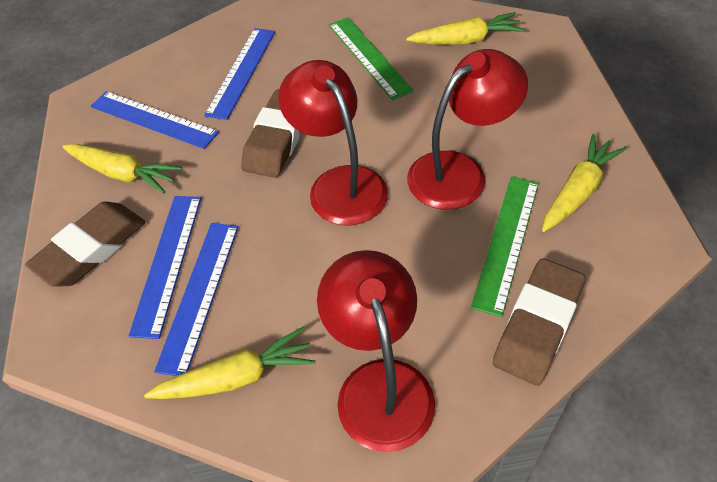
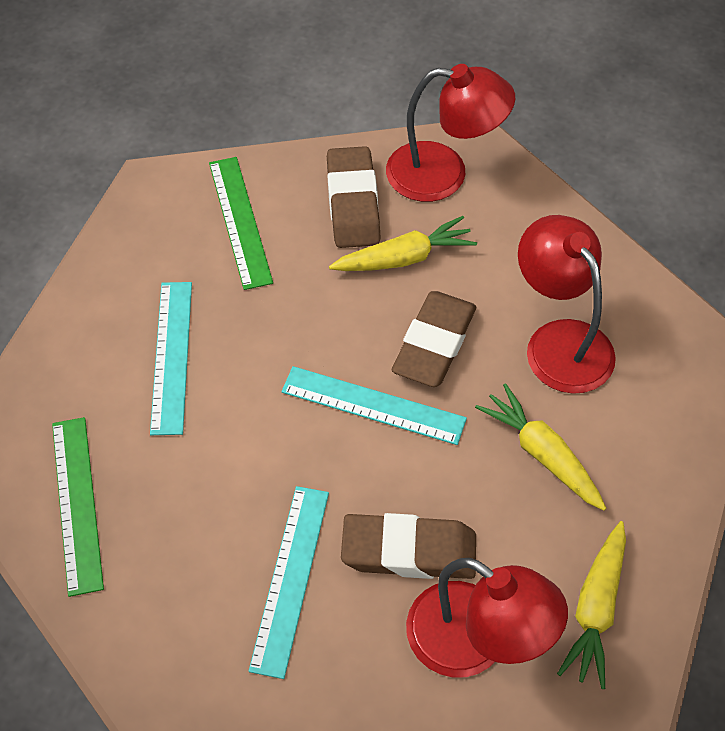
blue ruler: 4 -> 0
turquoise ruler: 0 -> 3
yellow carrot: 4 -> 3

